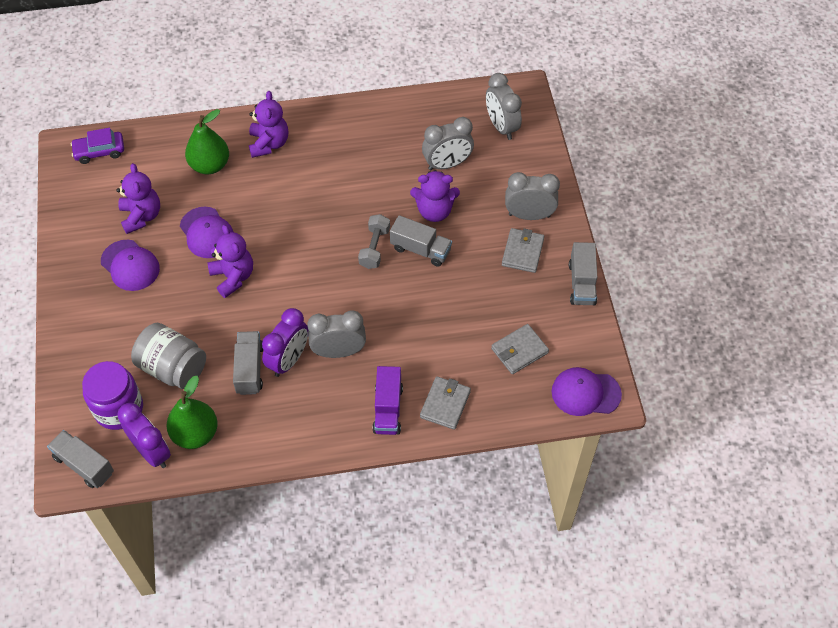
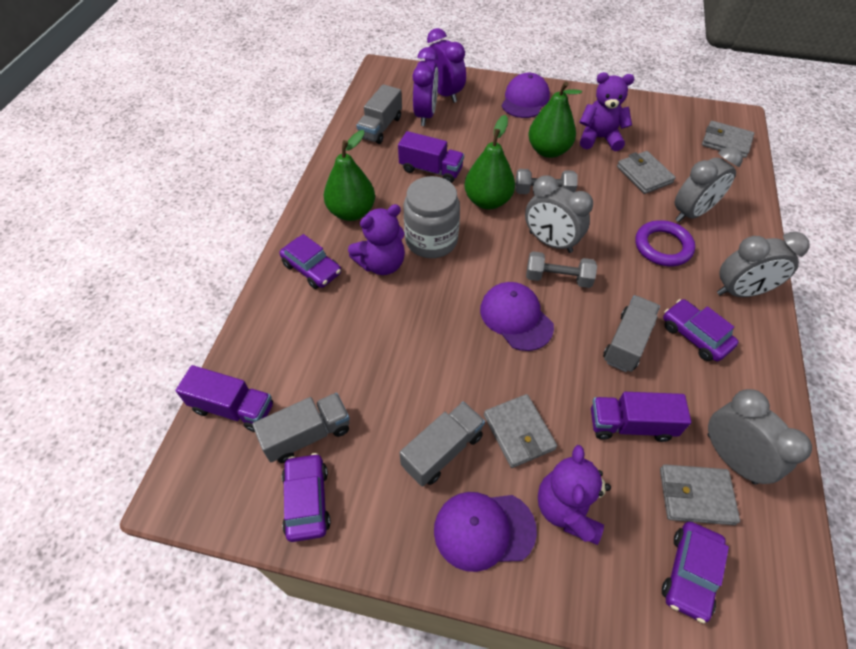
green pear: 2 -> 3
grey dumbbell: 1 -> 2
grey wallet: 3 -> 4
purple car: 1 -> 4
purple jar: 1 -> 0
purple ring: 0 -> 1
purple teddy bear: 4 -> 3
purple truck: 1 -> 3

